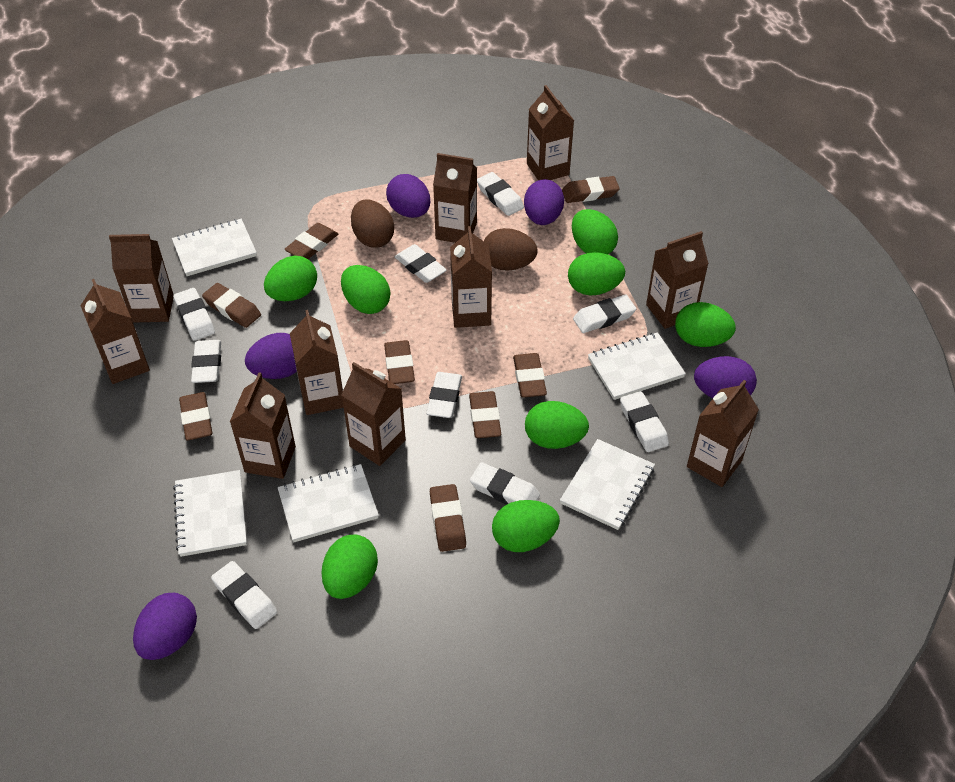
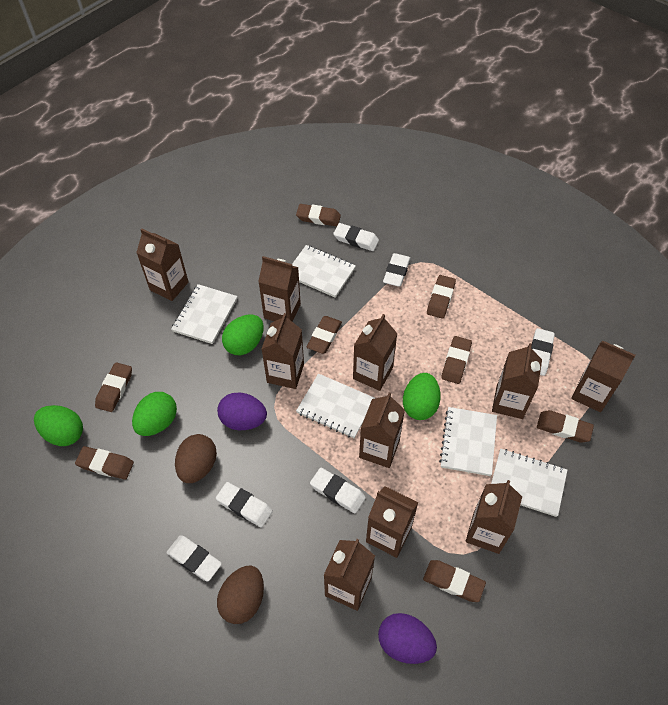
green egg: 8 -> 4
purple egg: 5 -> 2
white eraser: 9 -> 6

